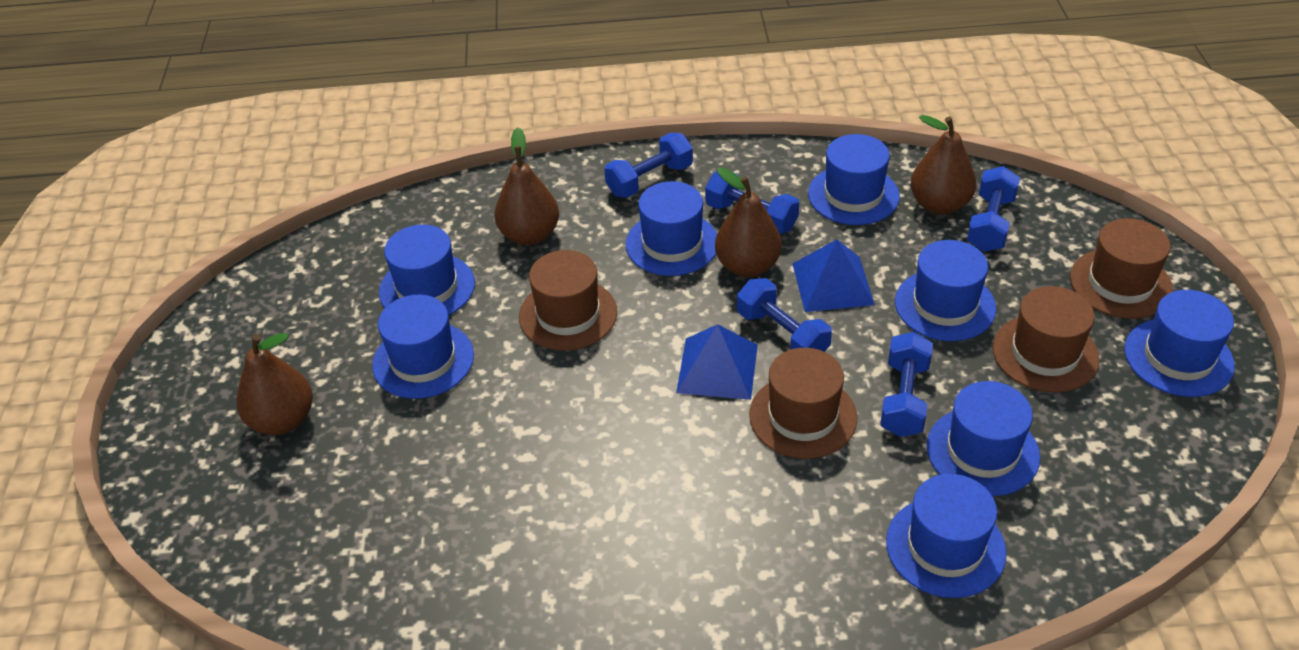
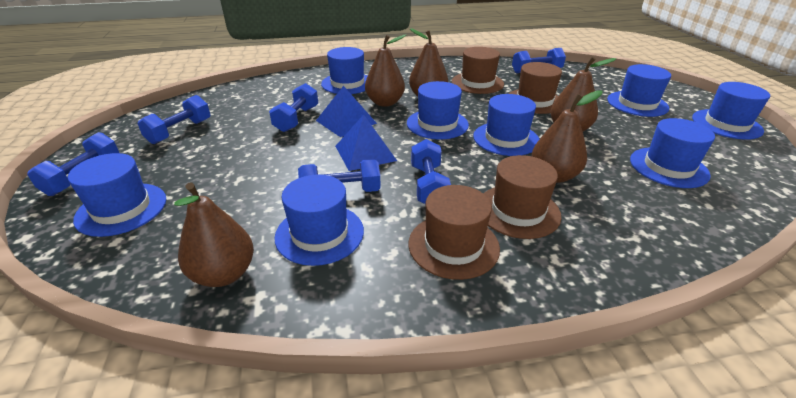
blue dumbbell: 5 -> 6
brown pear: 4 -> 5

